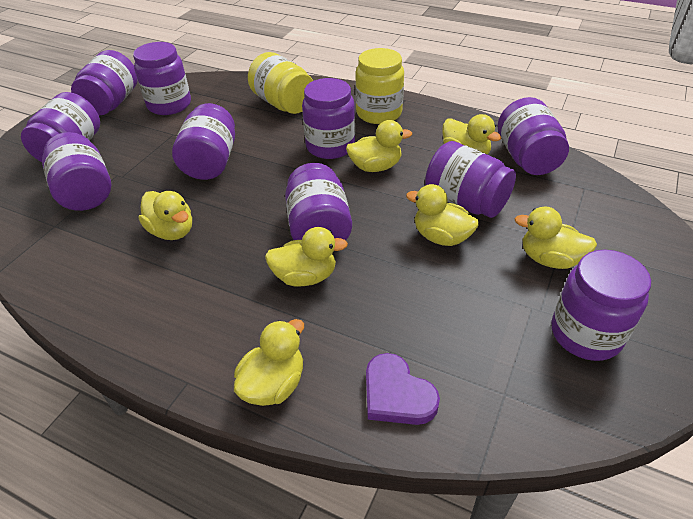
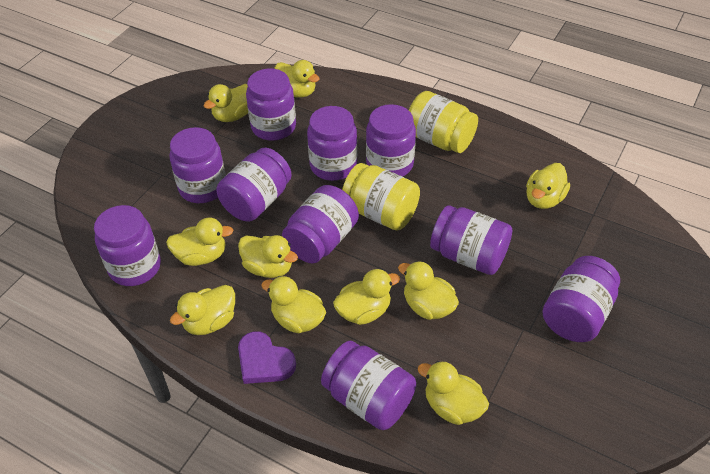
yellow duck: 7 -> 10

